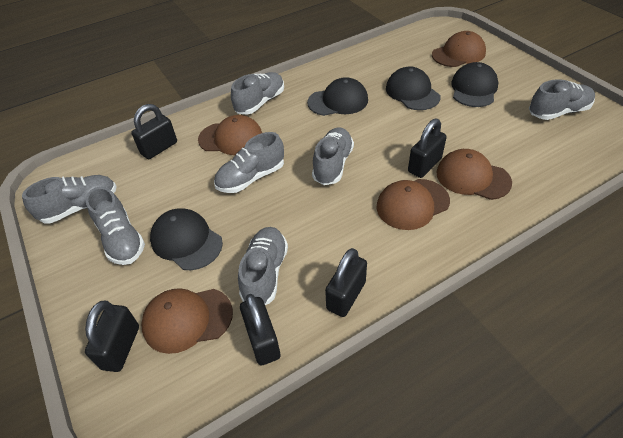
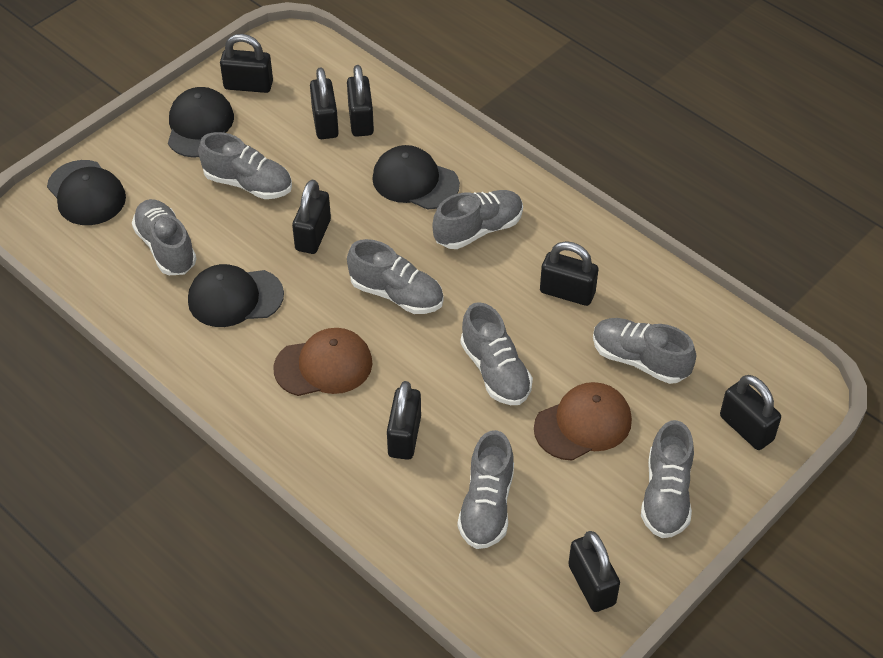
black padlock: 5 -> 8
brown cap: 5 -> 2
grey shoe: 7 -> 8

